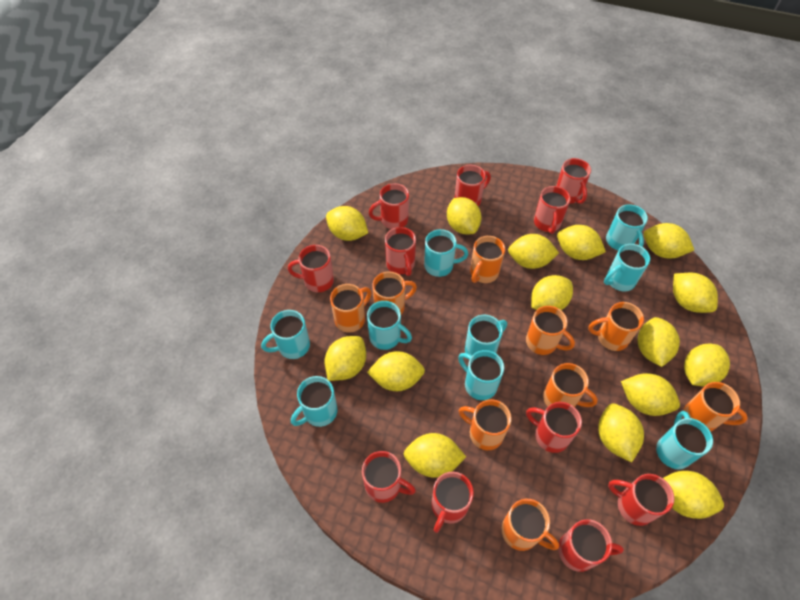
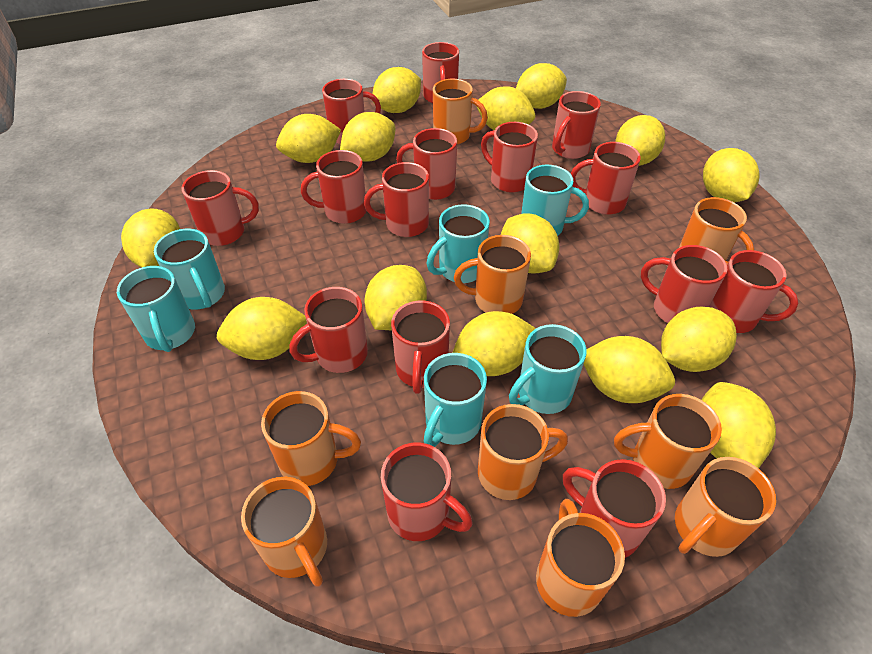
red mug: 11 -> 15
turquoise mug: 9 -> 6

